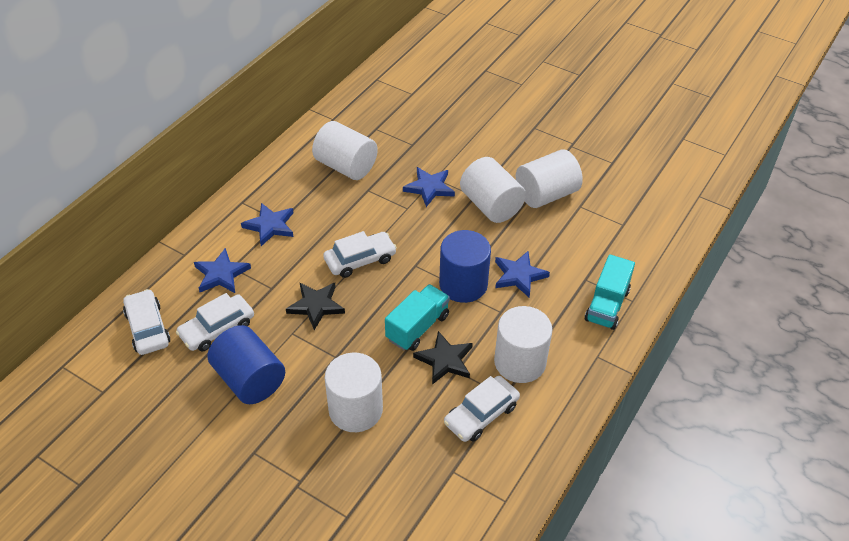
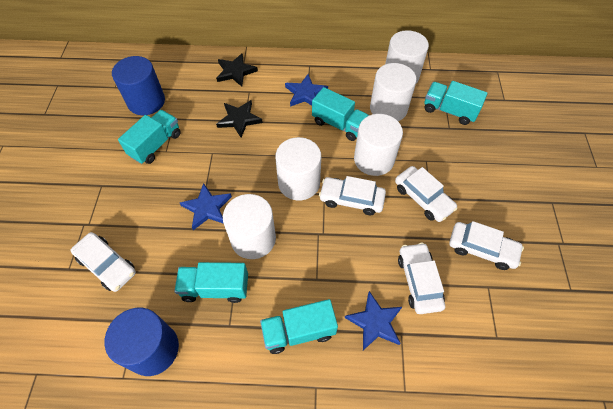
blue star: 4 -> 3
turquoise truck: 2 -> 5
white car: 4 -> 5

